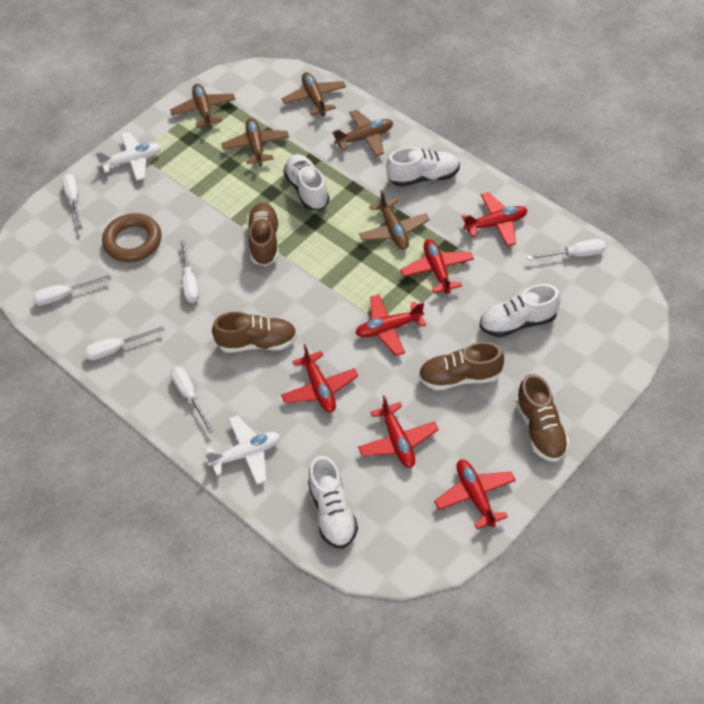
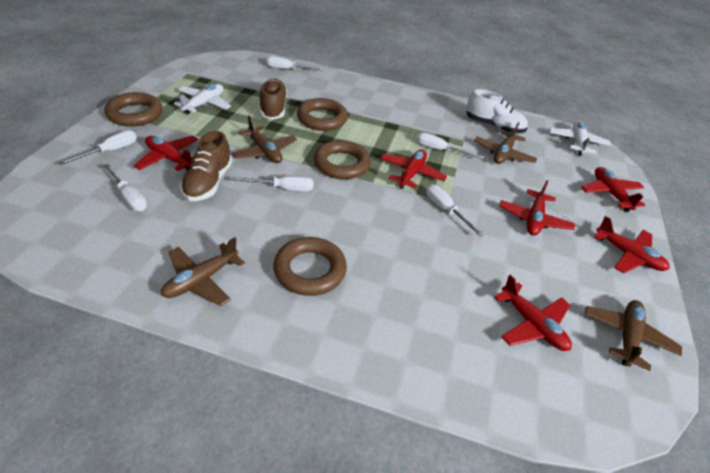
brown plane: 5 -> 4
brown ring: 1 -> 4
brown shoe: 4 -> 2
white shoe: 4 -> 1

